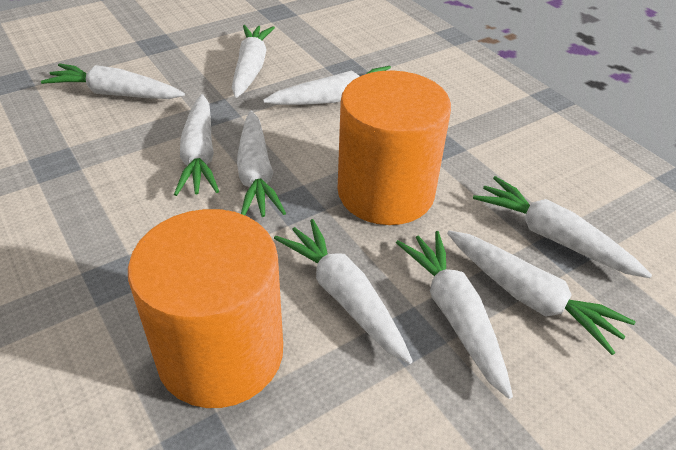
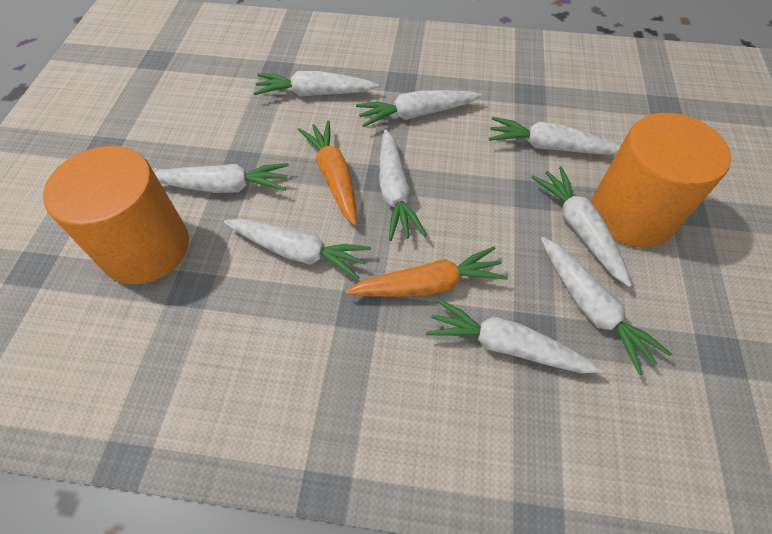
orange carrot: 0 -> 2

